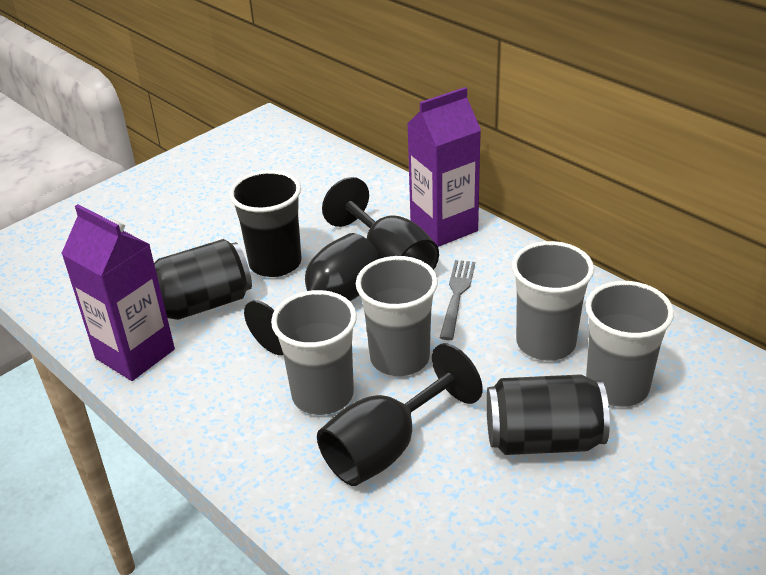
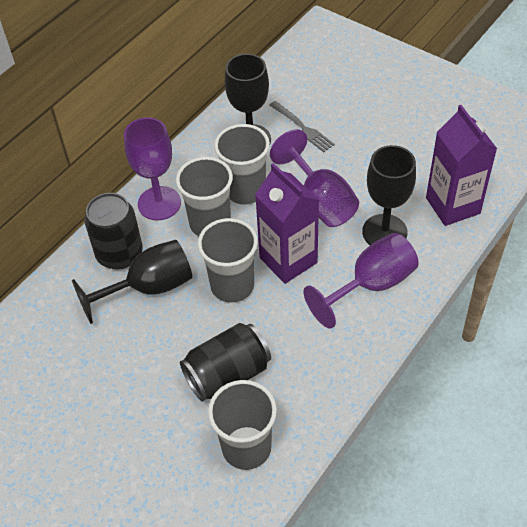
black cup: 1 -> 0
purple goblet: 0 -> 3

